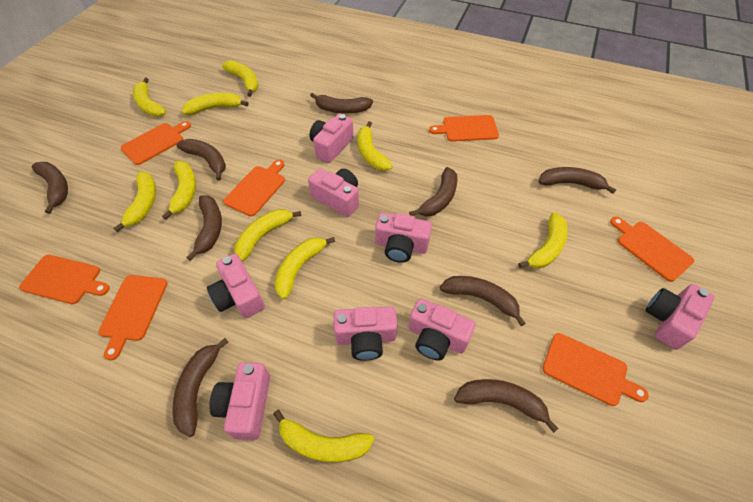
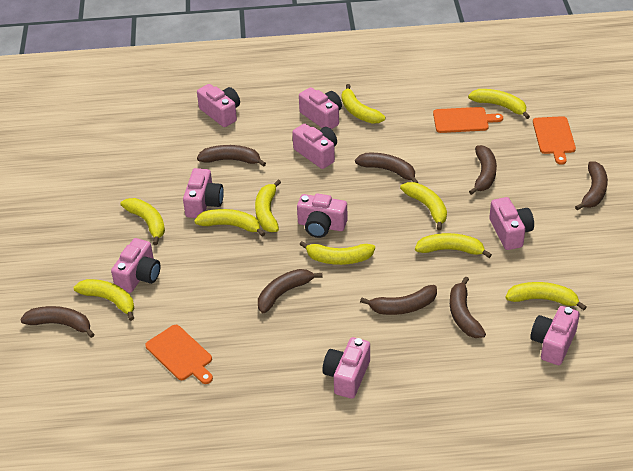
brown banana: 9 -> 8
orange cutting board: 7 -> 3
pink camera: 8 -> 9

